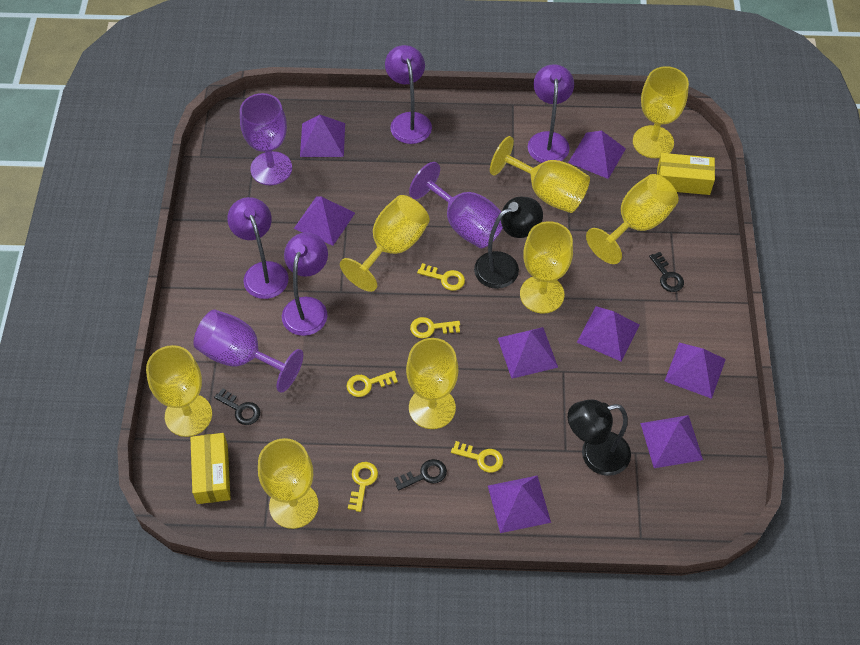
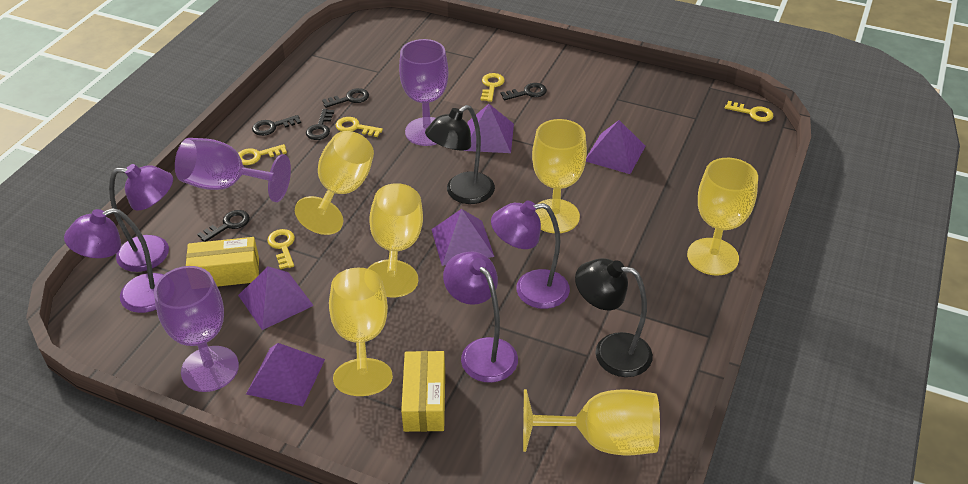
black key: 3 -> 5
purple pyramid: 8 -> 5
yellow goblet: 8 -> 6

